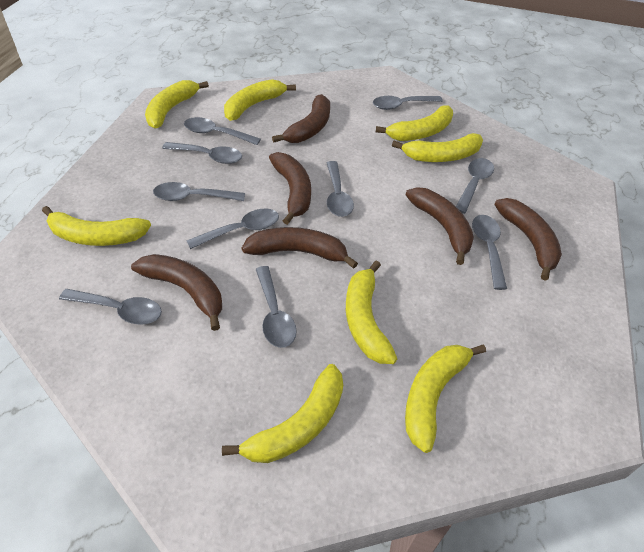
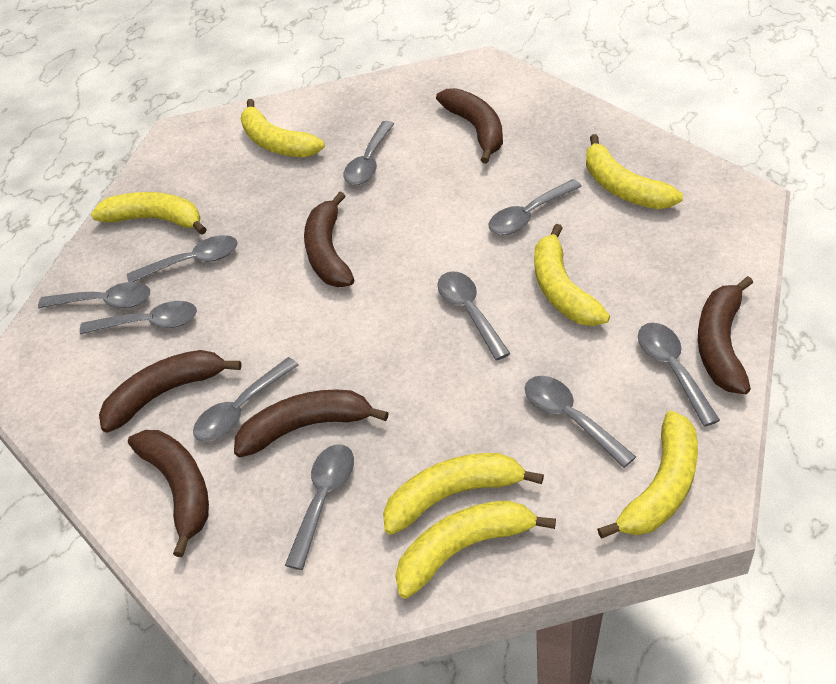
yellow banana: 8 -> 7

